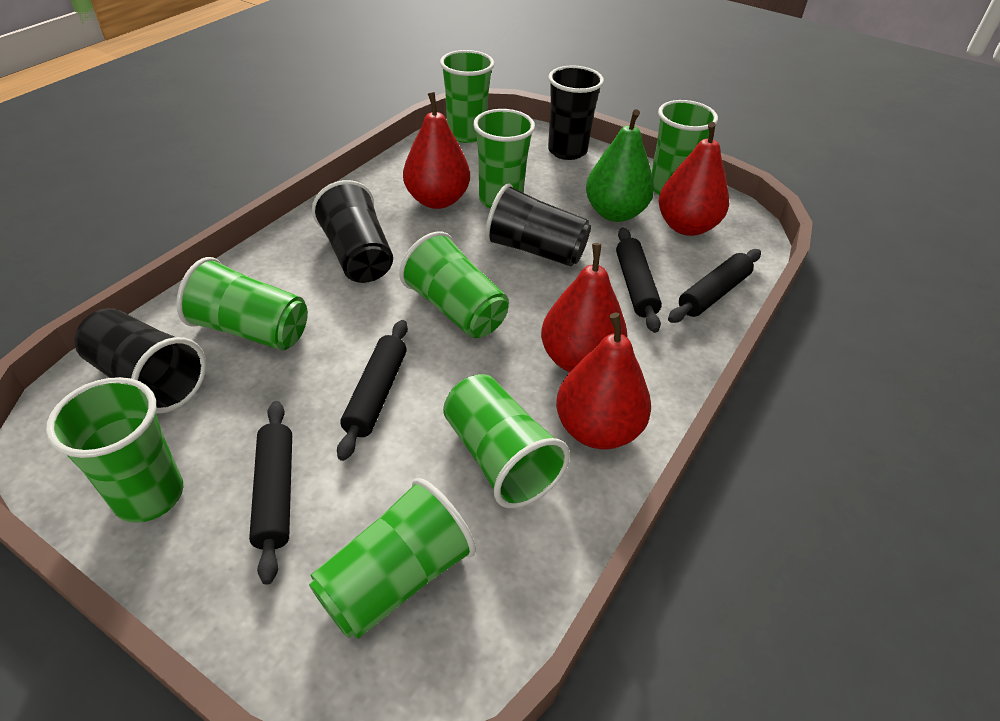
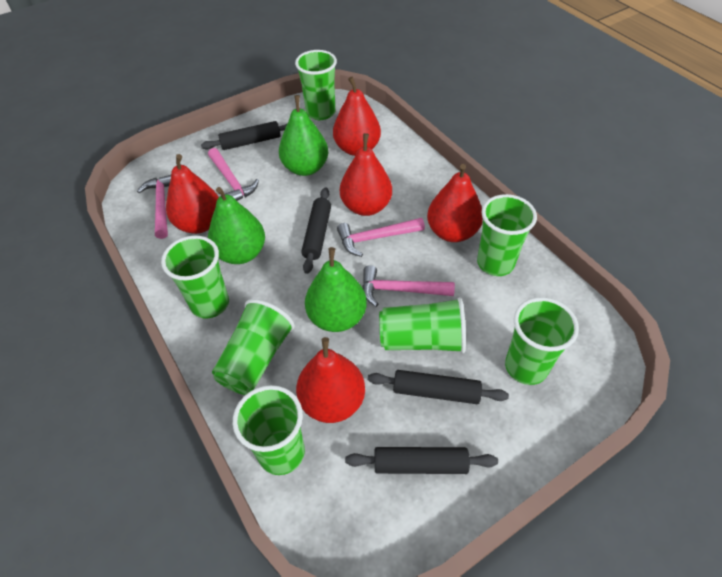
black cup: 4 -> 0
green cup: 8 -> 7
green pear: 1 -> 3
pink hammer: 0 -> 4
red pear: 4 -> 5

